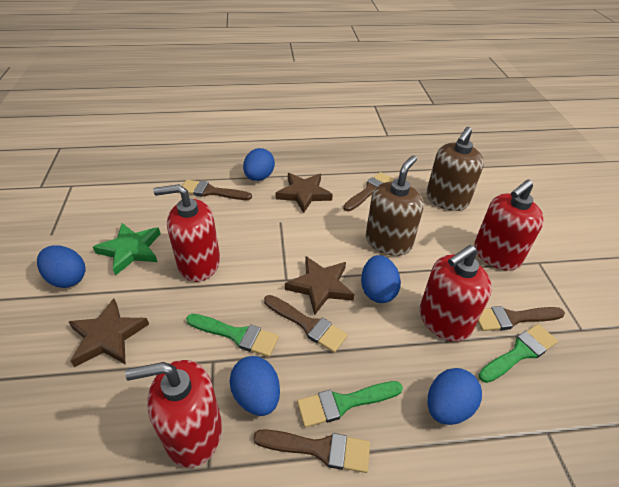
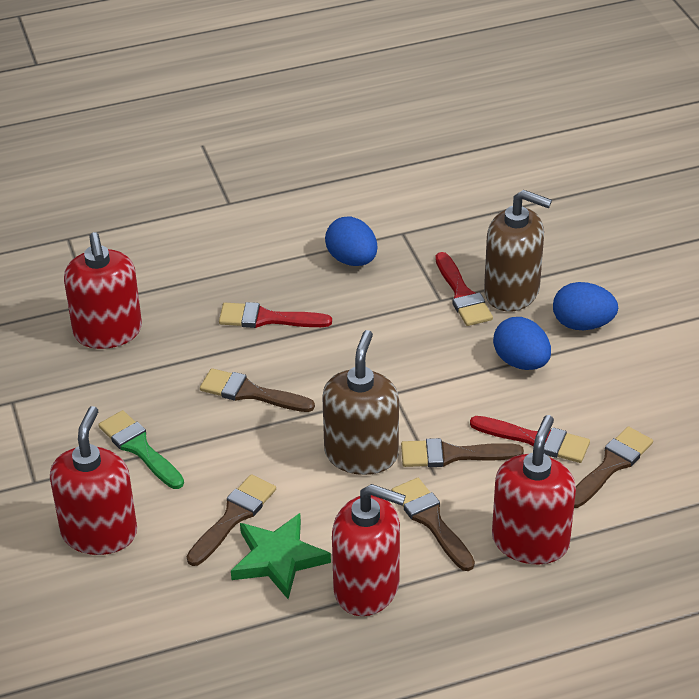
blue egg: 5 -> 3
brown star: 3 -> 0
green brush: 3 -> 1
red brush: 0 -> 3

